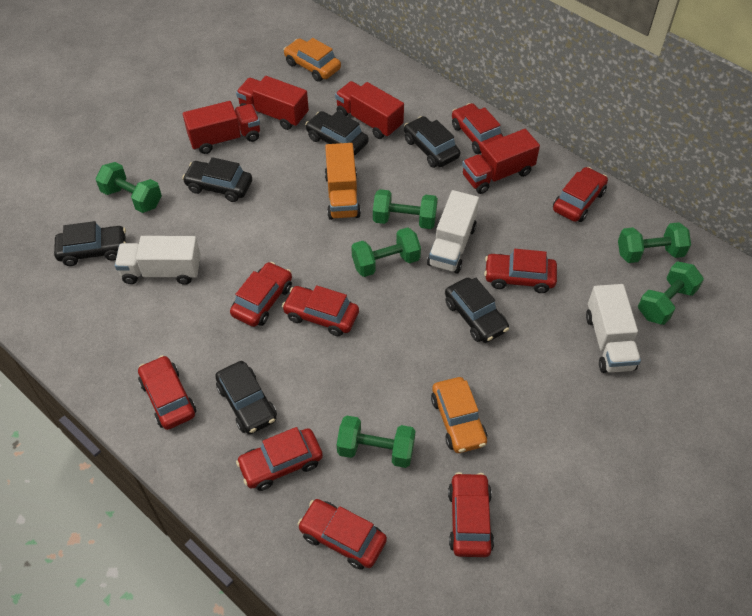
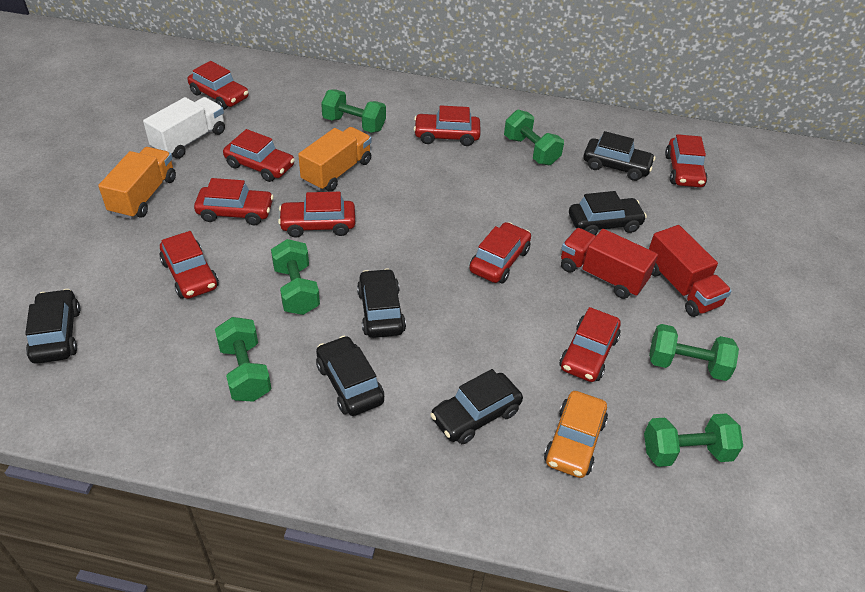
orange car: 2 -> 1
orange truck: 1 -> 2
red truck: 4 -> 2
white truck: 3 -> 1

